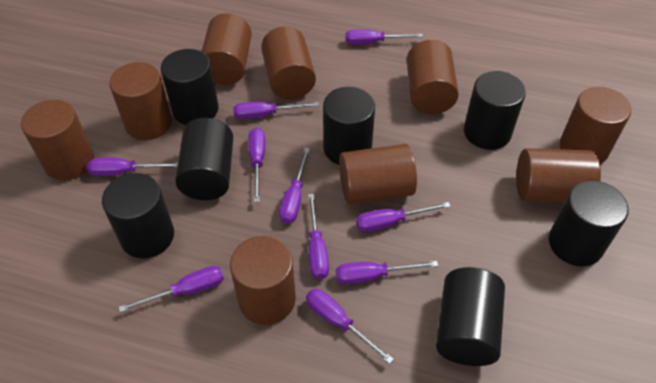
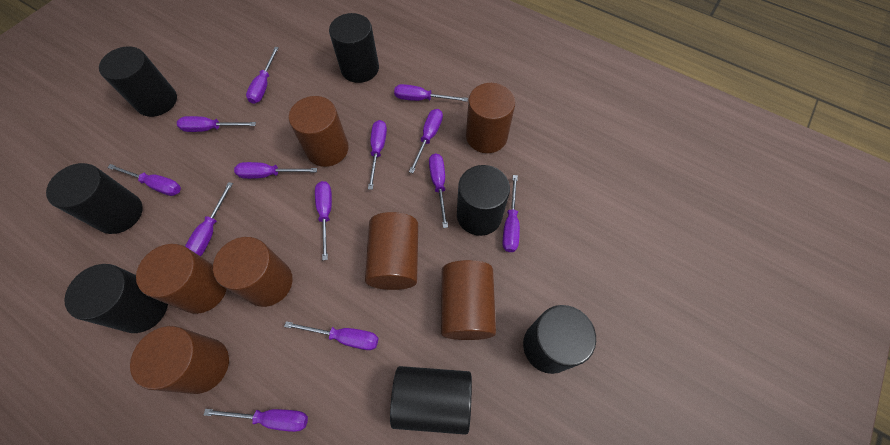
brown cylinder: 9 -> 7
purple screwdriver: 10 -> 13

